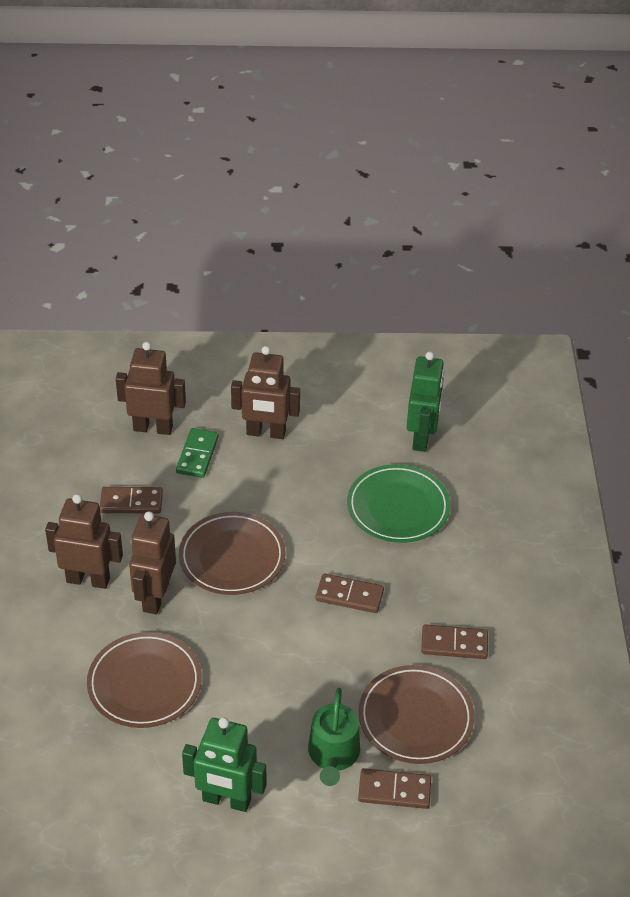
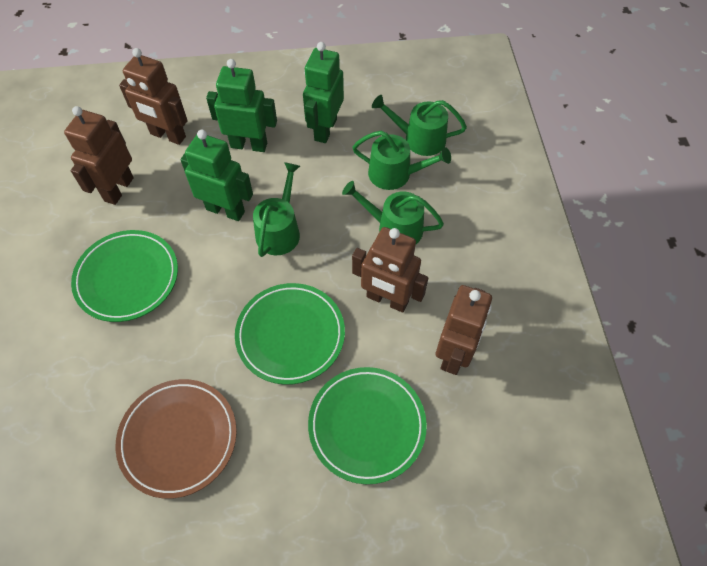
brown domino: 4 -> 0
brown plate: 3 -> 1
green domino: 1 -> 0
green plate: 1 -> 3
green robot: 2 -> 3
green watering can: 1 -> 4

